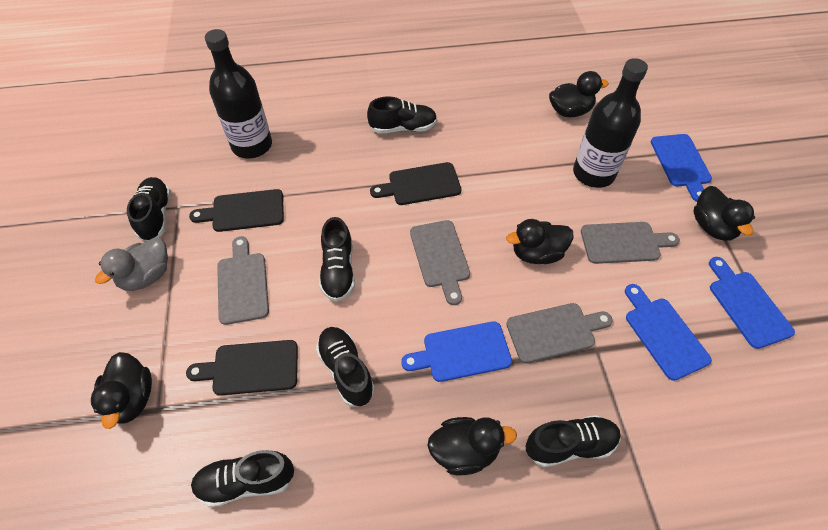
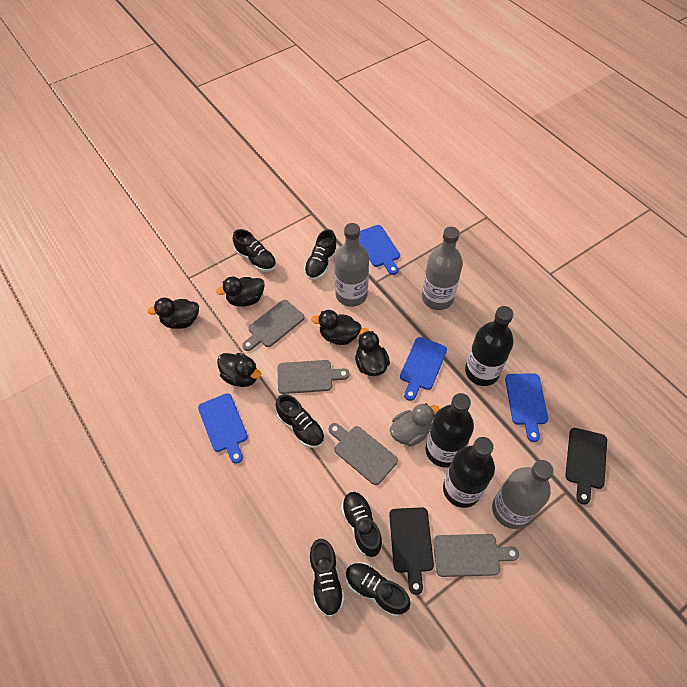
black bottle: 2 -> 3
black cutting board: 3 -> 2
grey bottle: 0 -> 3

